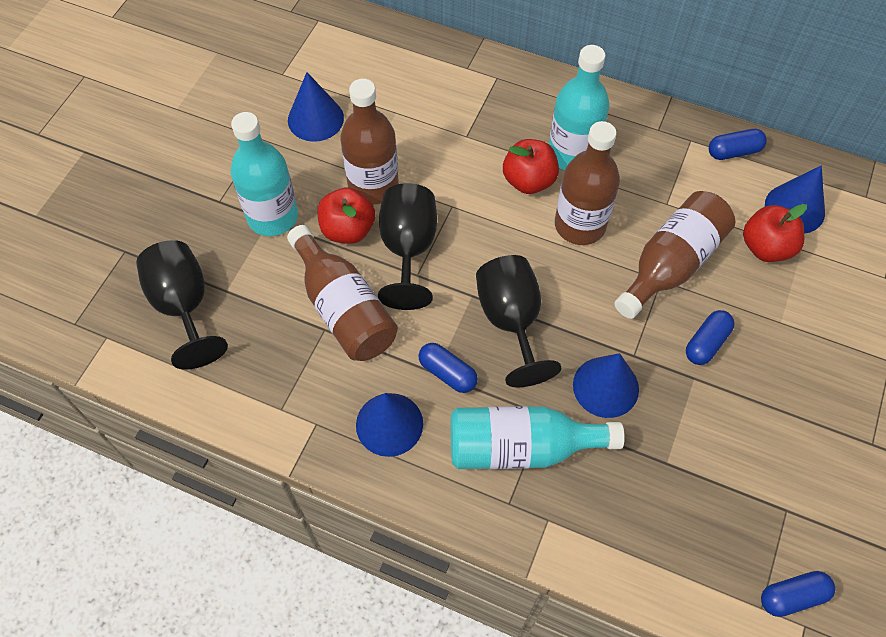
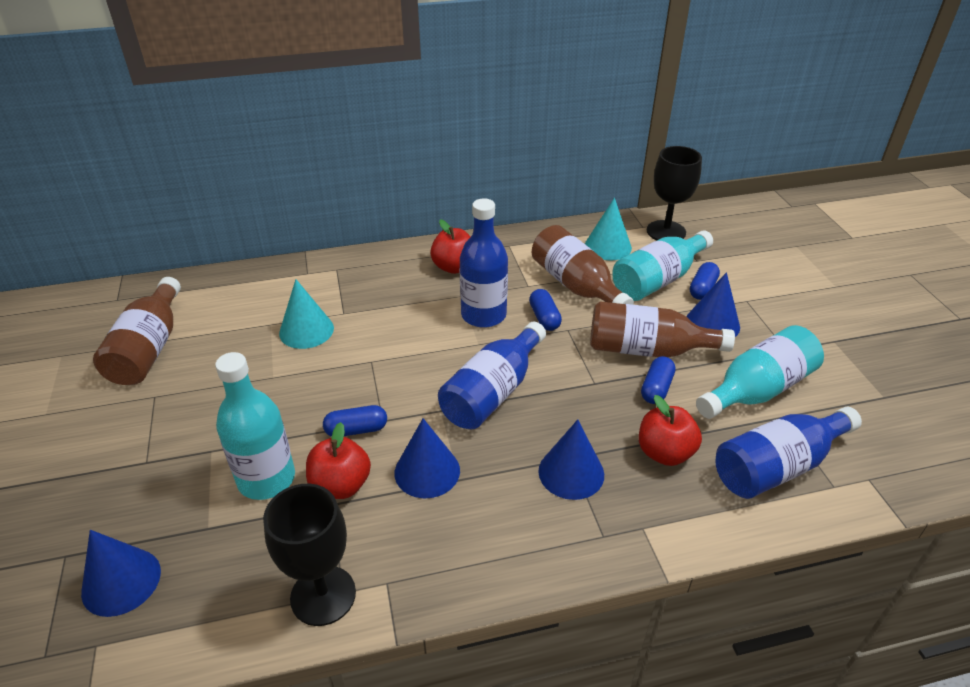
black goblet: 3 -> 2
blue bottle: 0 -> 3
brown bottle: 4 -> 3
turquoise cone: 0 -> 2

